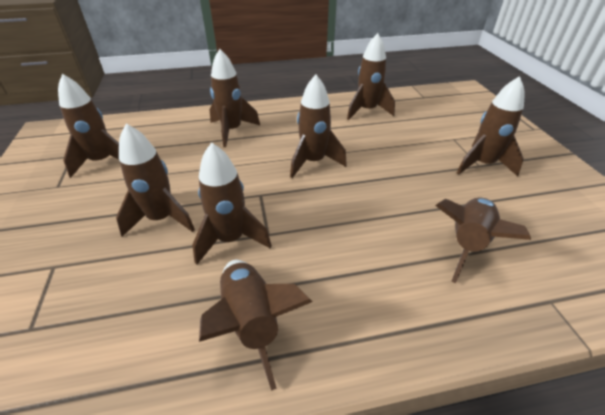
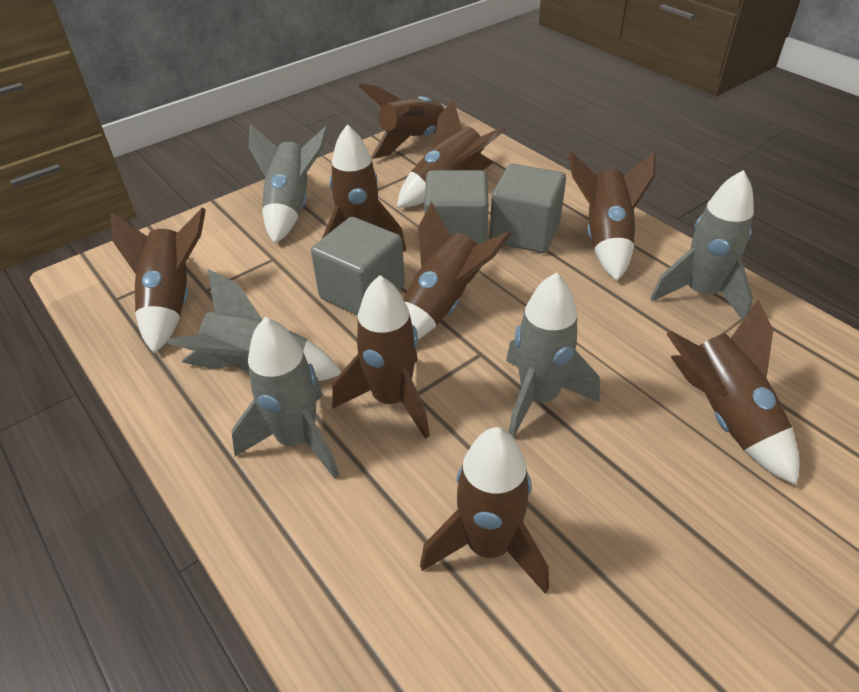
grey cube: 0 -> 3
grey rocket: 0 -> 5

